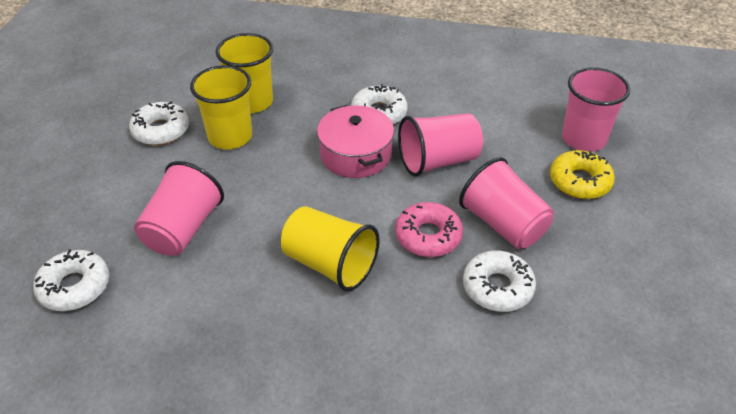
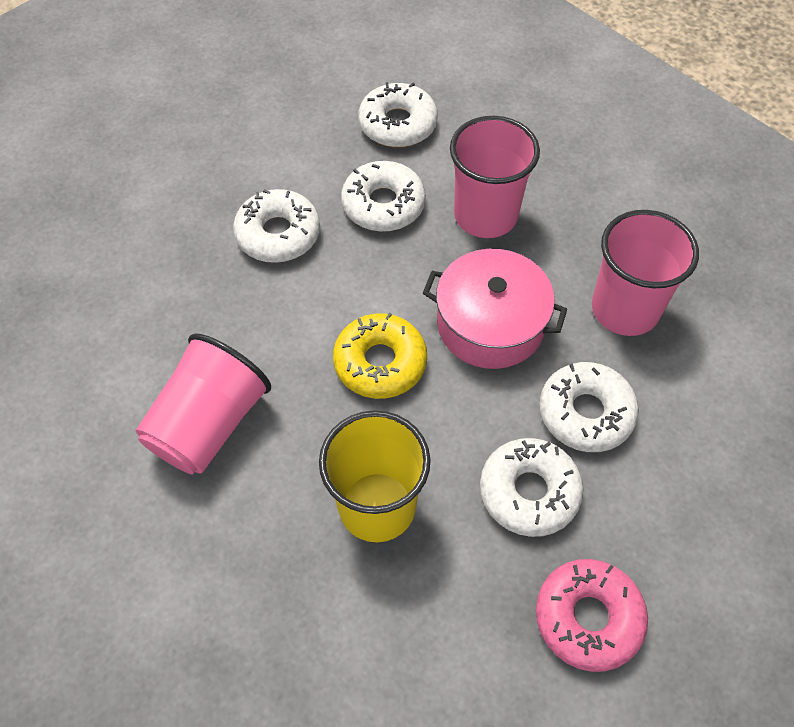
pink cup: 4 -> 3
white donut: 4 -> 5
yellow cup: 3 -> 1

